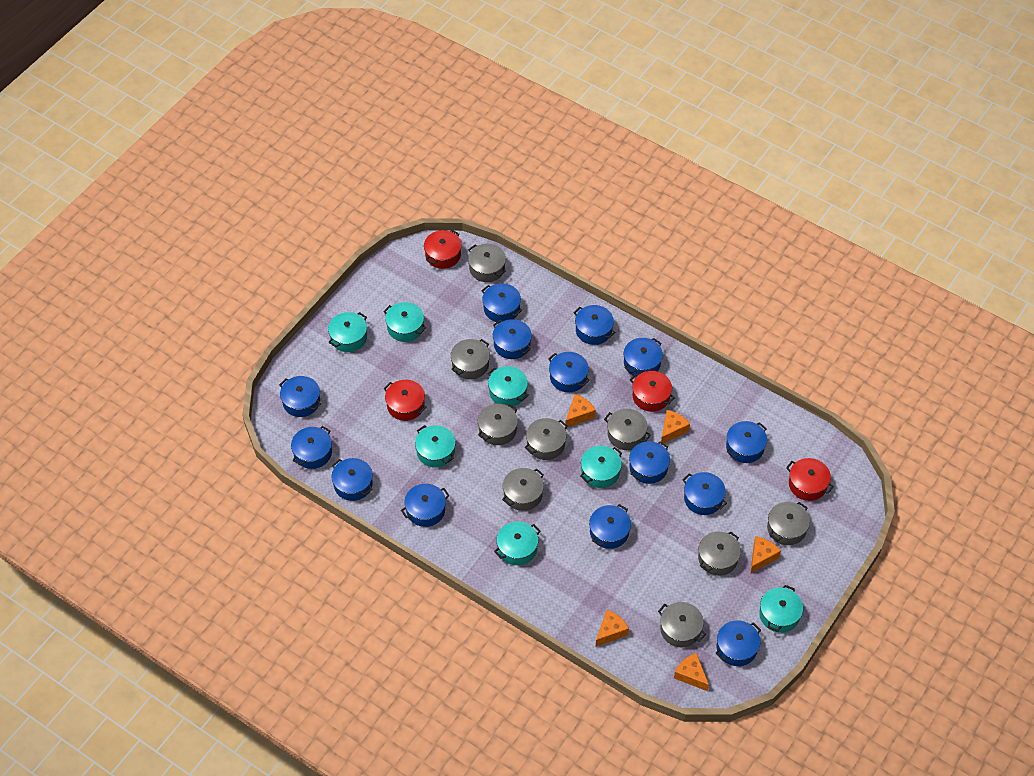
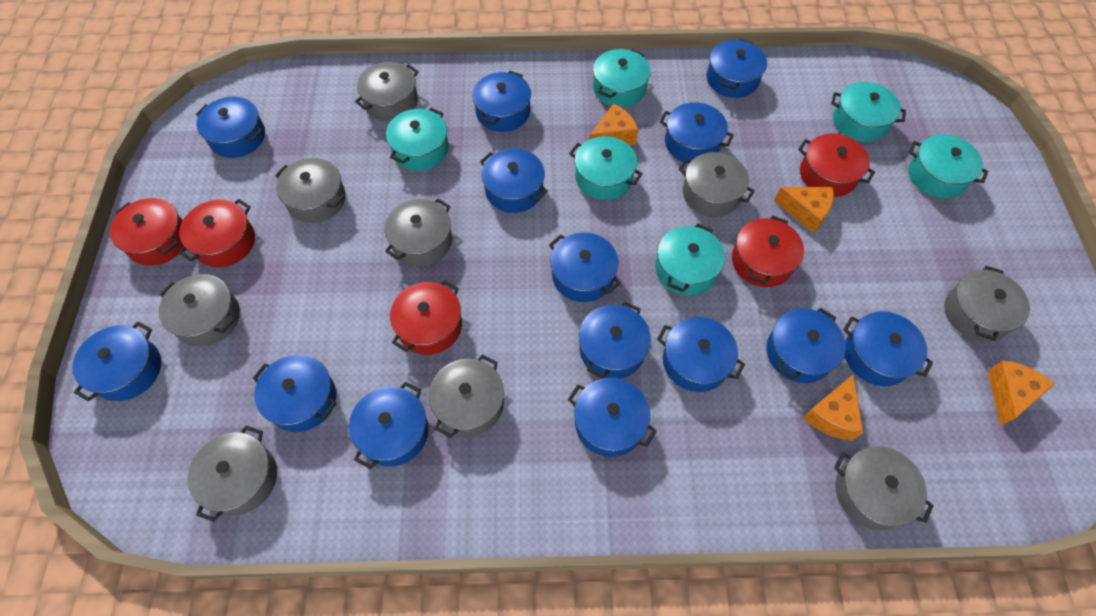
orange cheese: 5 -> 4
red pot: 4 -> 5
turquoise pot: 7 -> 6

